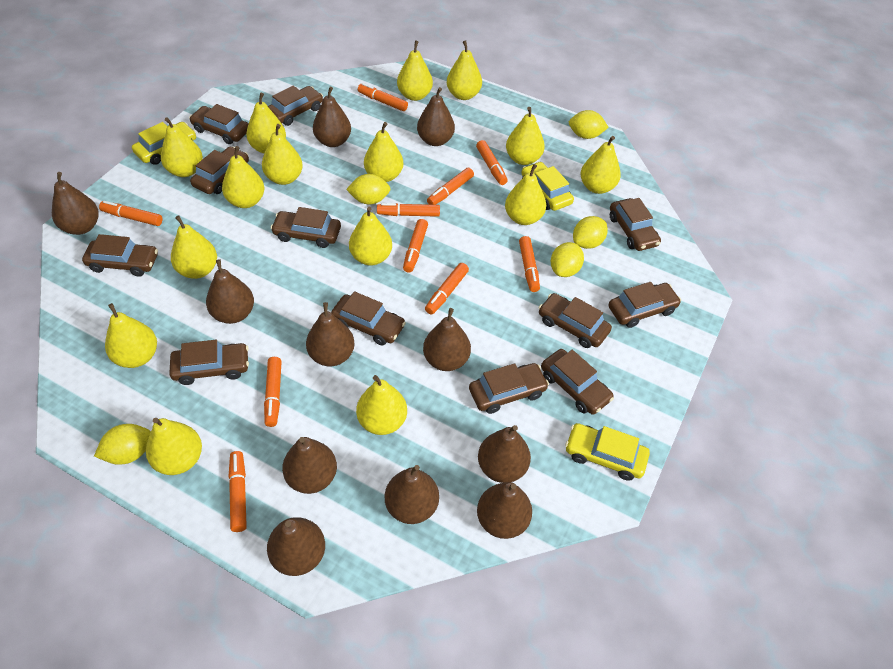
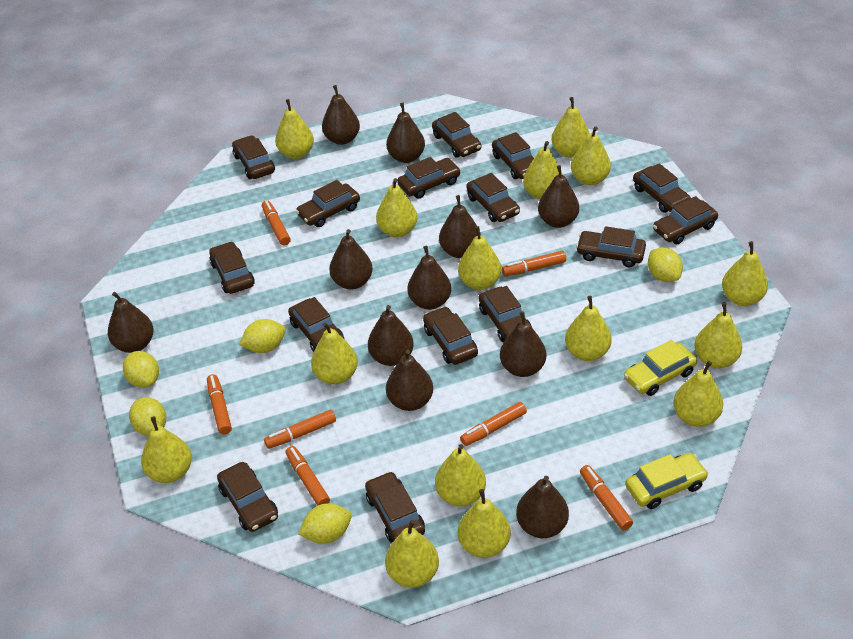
brown car: 12 -> 15
orange marker: 10 -> 7
yellow car: 3 -> 2

